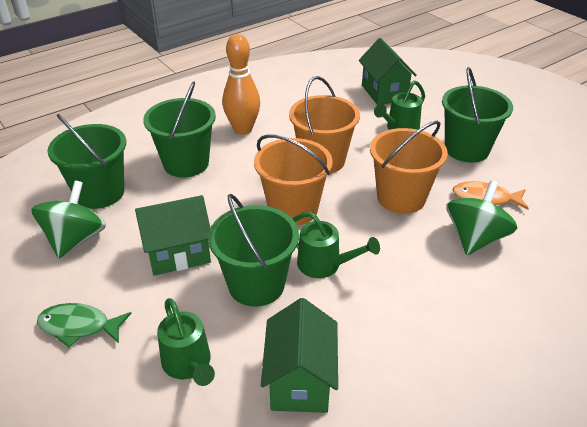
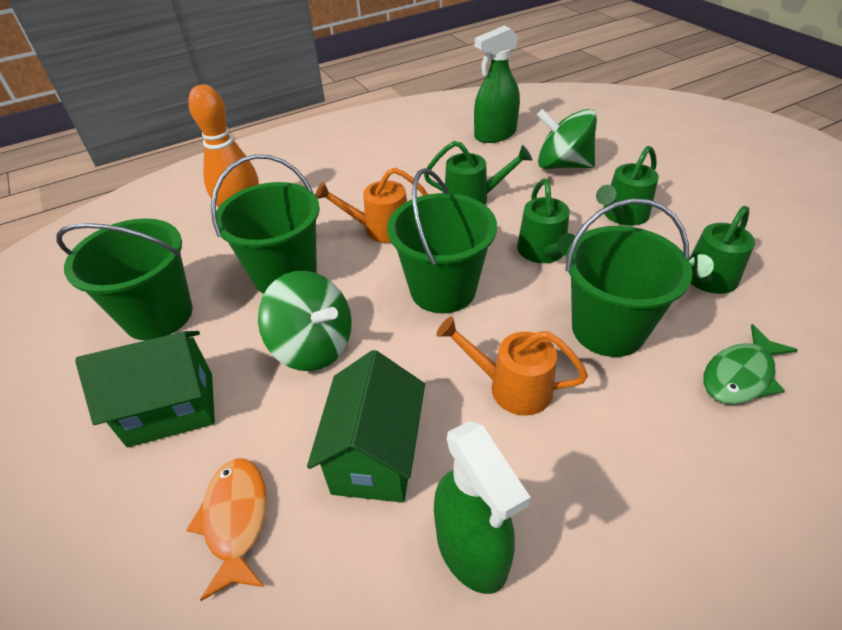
green house: 3 -> 2
green spray bottle: 0 -> 2
green watering can: 3 -> 4
orange bucket: 3 -> 0
orange watering can: 0 -> 2

